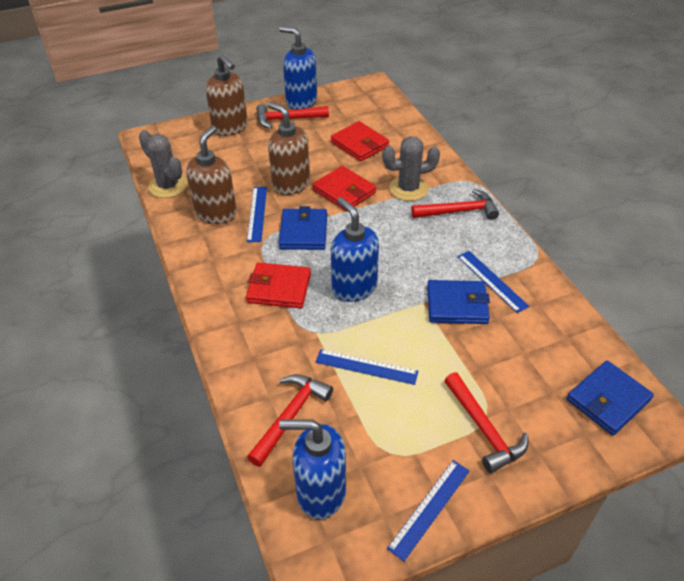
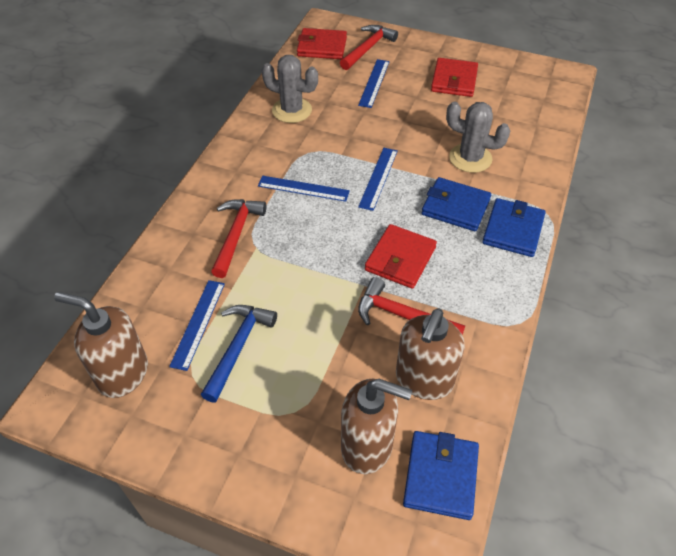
blue hammer: 0 -> 1
blue soap dispenser: 3 -> 0
red hammer: 4 -> 3

